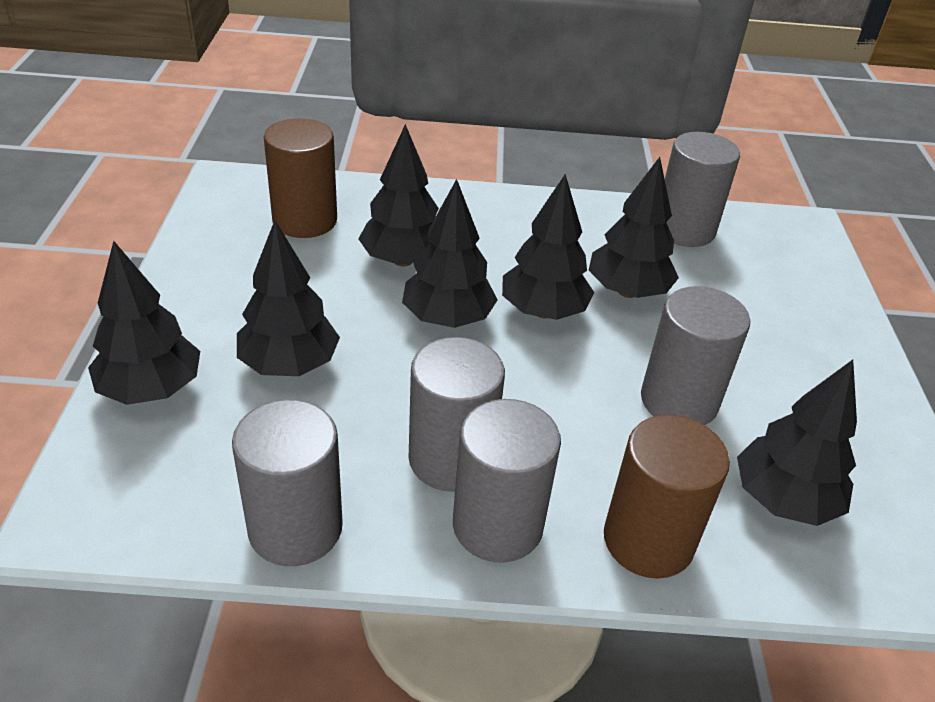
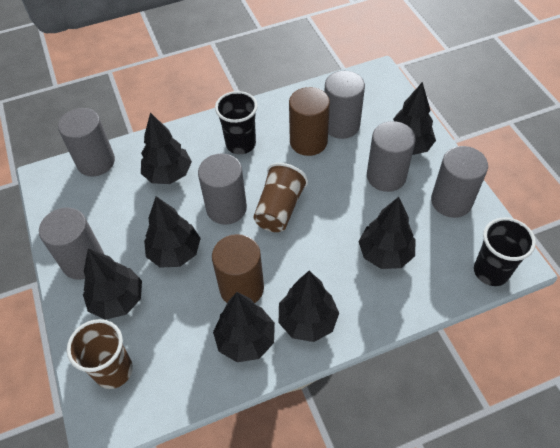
black cup: 0 -> 2
brown cup: 0 -> 2
grey cylinder: 5 -> 6

